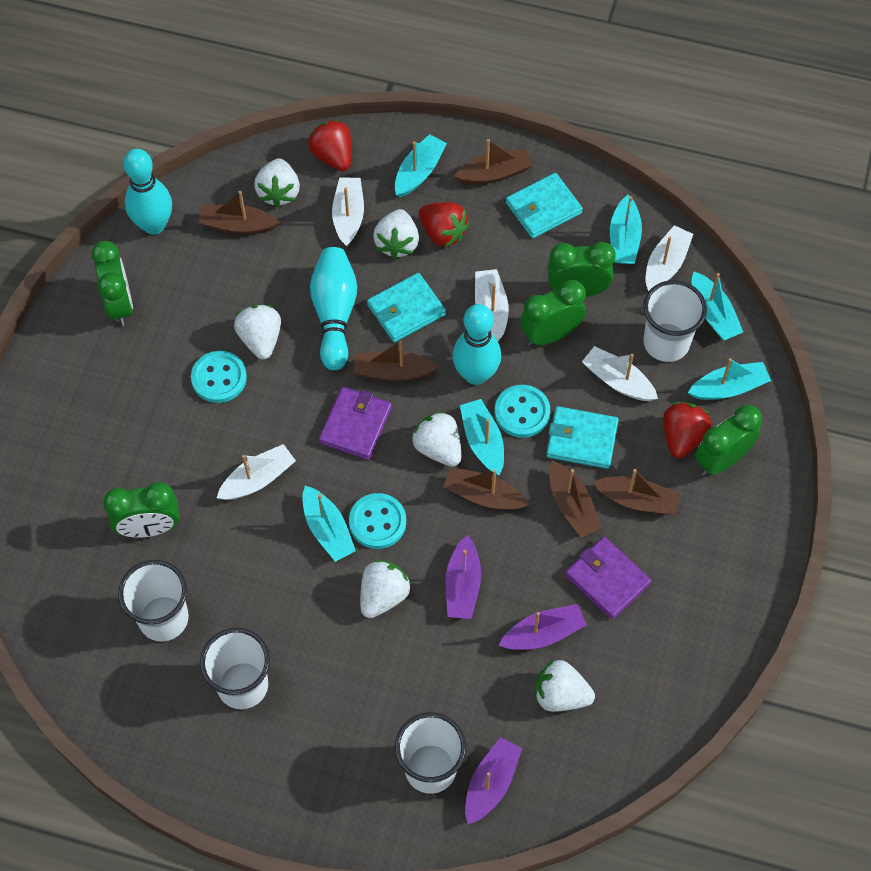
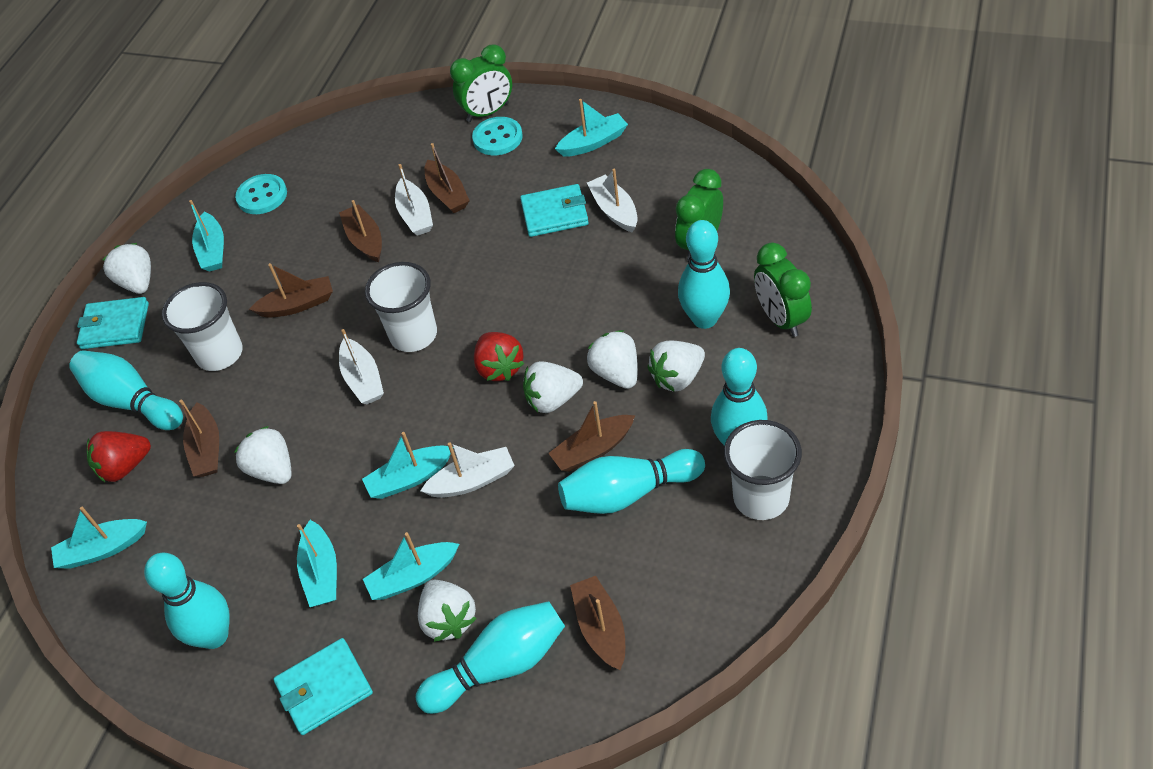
green clock: 5 -> 3
purple boat: 3 -> 0
purple wallet: 2 -> 0
red strawberry: 3 -> 2
turquoise bowling pin: 3 -> 6
turquoise button: 3 -> 2
white boat: 5 -> 4
white cup: 4 -> 3

